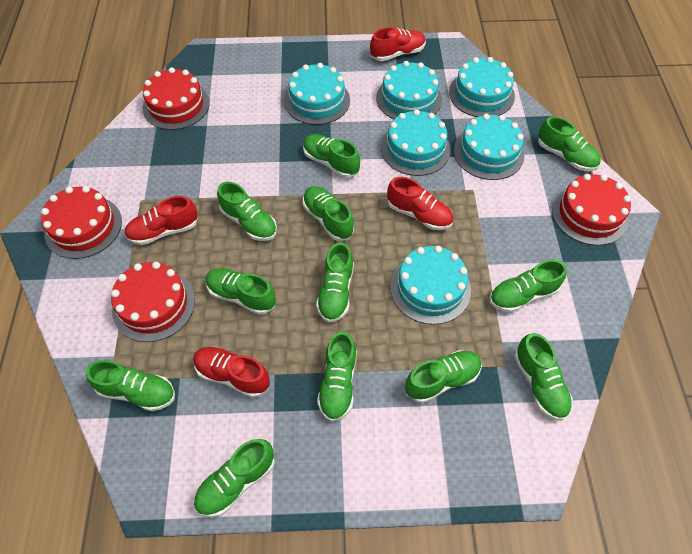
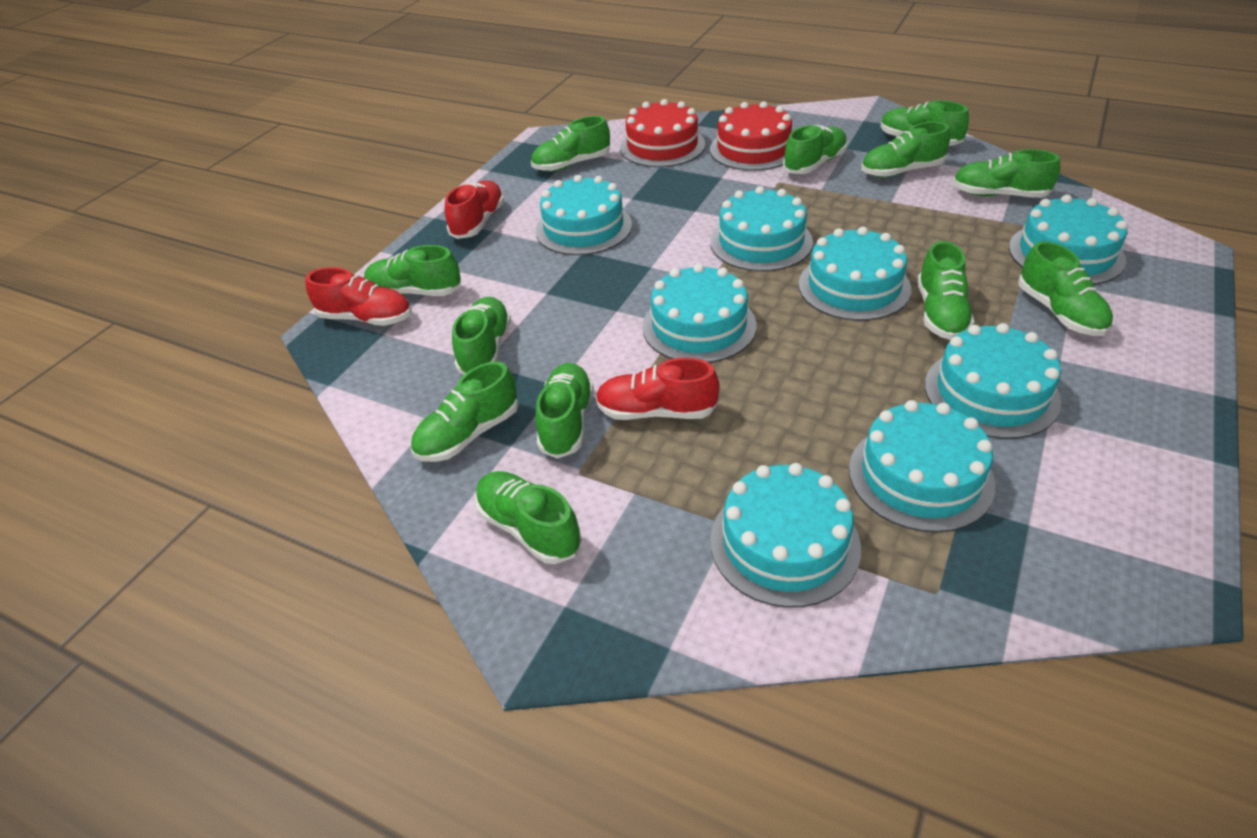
red cake: 4 -> 2
red shoe: 4 -> 3
turquoise cake: 6 -> 8

